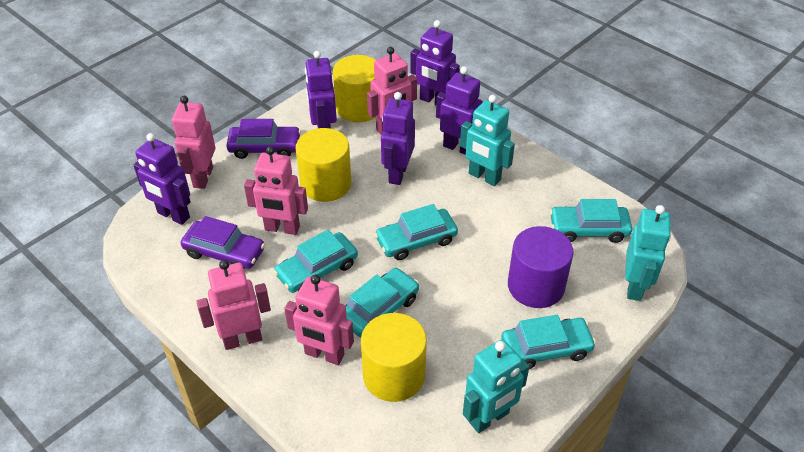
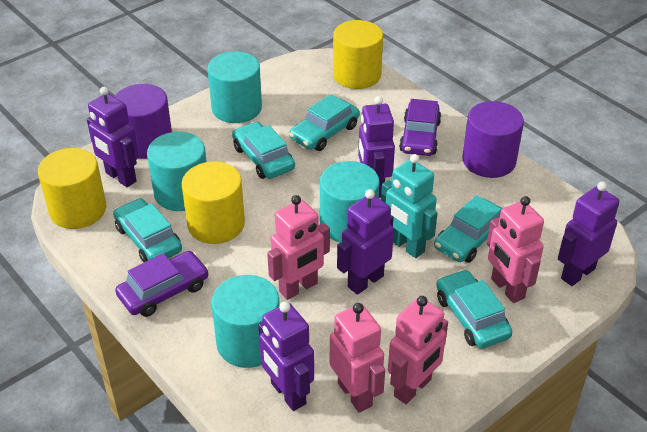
pink robot: 5 -> 4
purple cylinder: 1 -> 2
turquoise cylinder: 0 -> 4
turquoise robot: 3 -> 1

